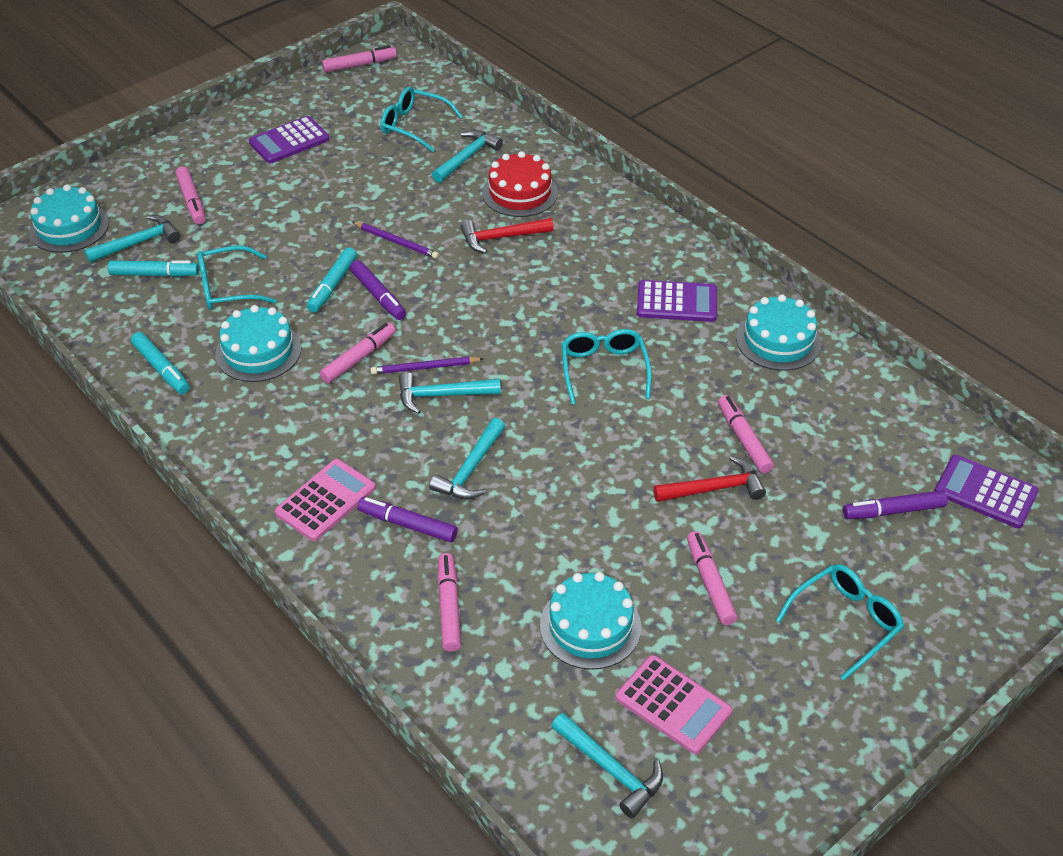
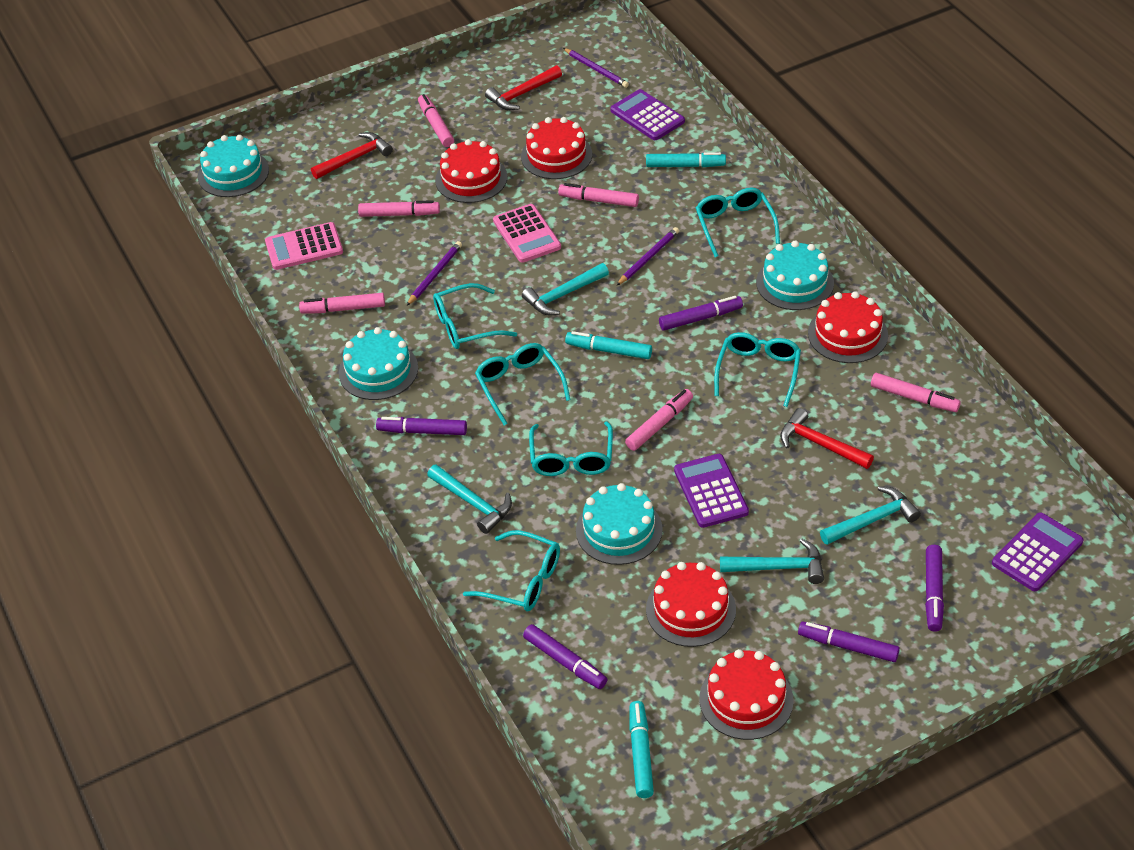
purple marker: 3 -> 5
purple pencil: 2 -> 3
red cake: 1 -> 5
red hammer: 2 -> 3
turquoise glasses: 4 -> 6
turquoise hammer: 5 -> 4

